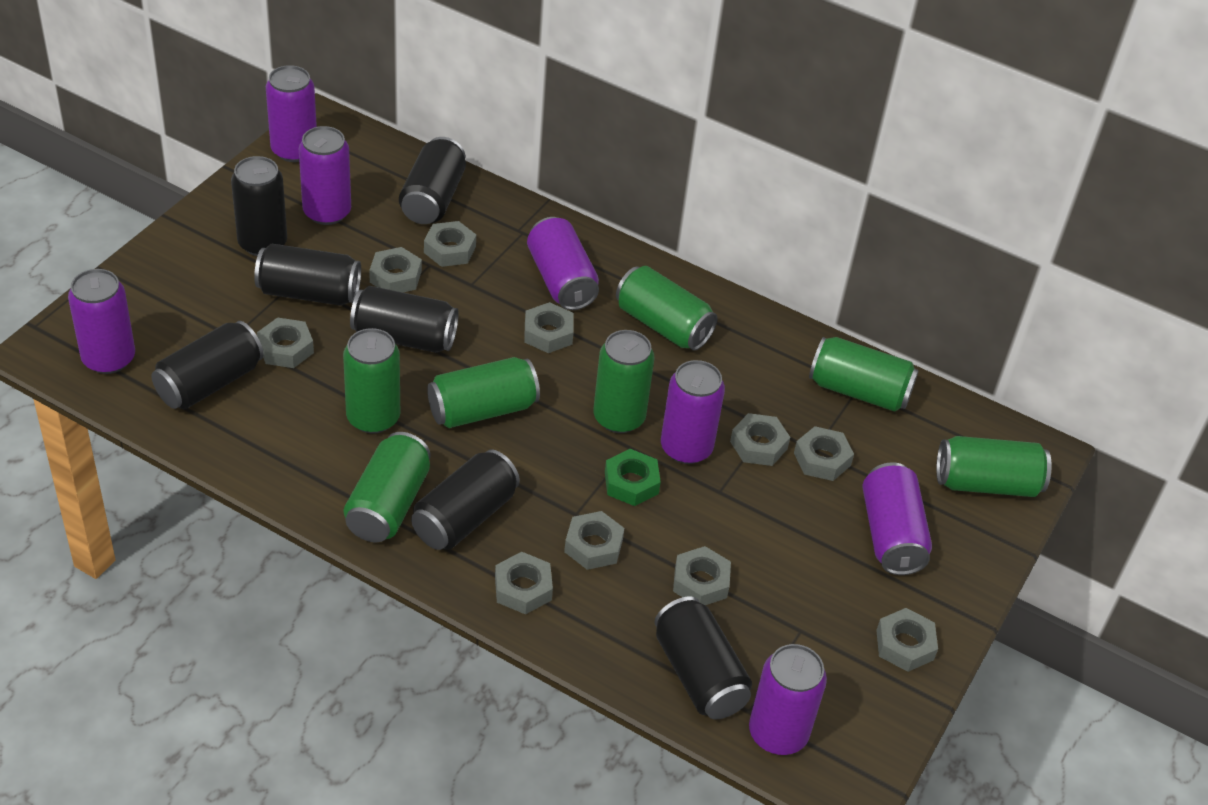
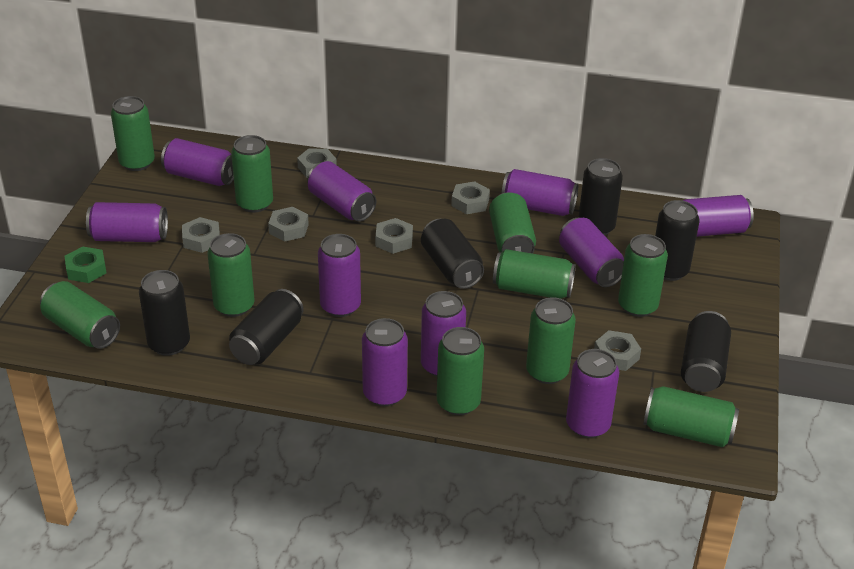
black can: 7 -> 6
green can: 7 -> 10
grey nut: 10 -> 6
purple can: 7 -> 10

